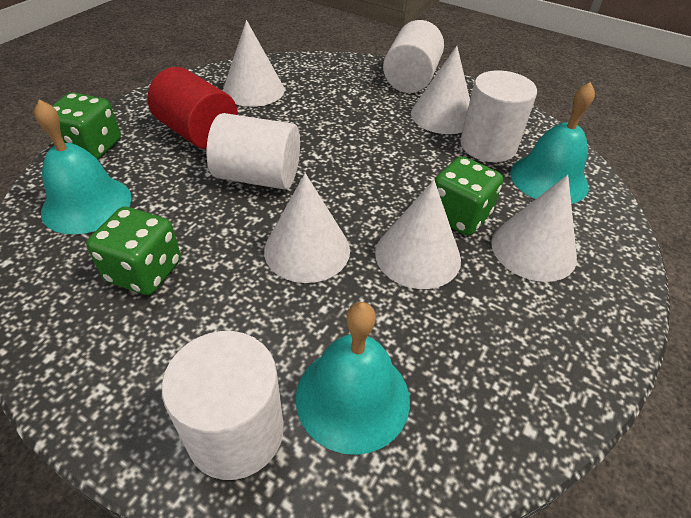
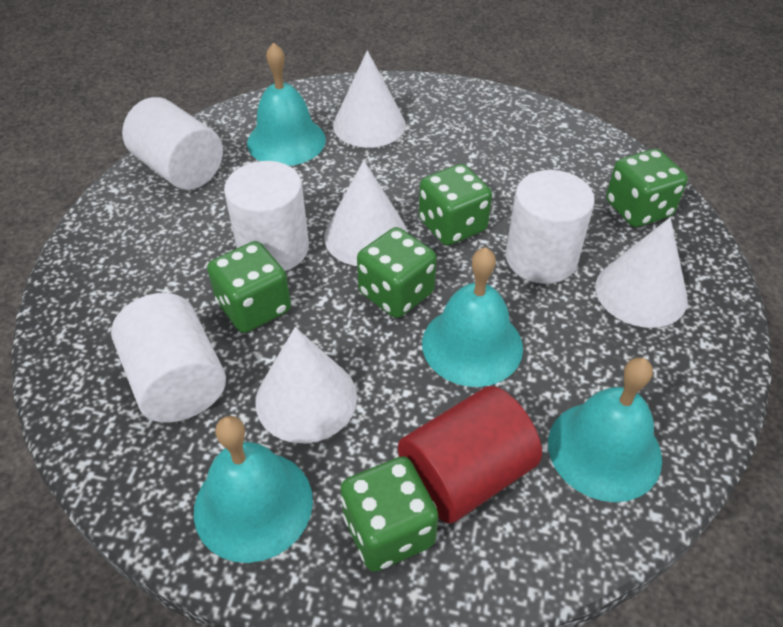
green dice: 3 -> 5
turquoise bell: 3 -> 4
white cone: 5 -> 4

